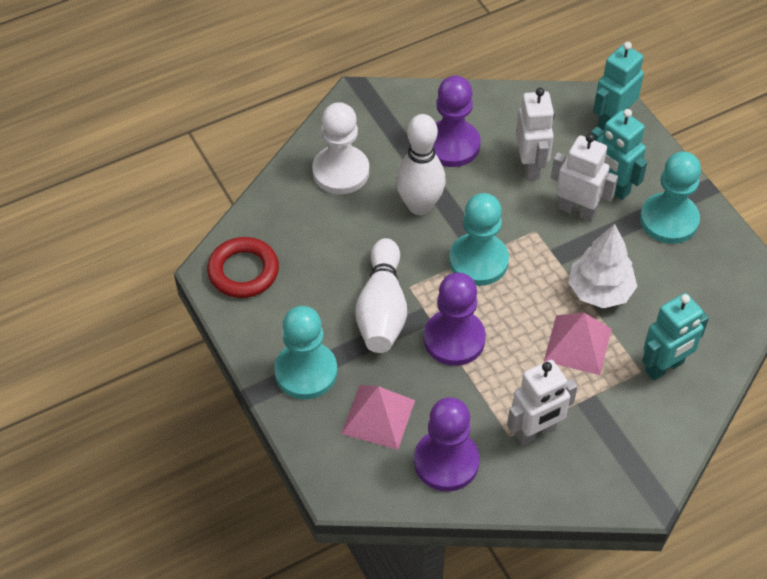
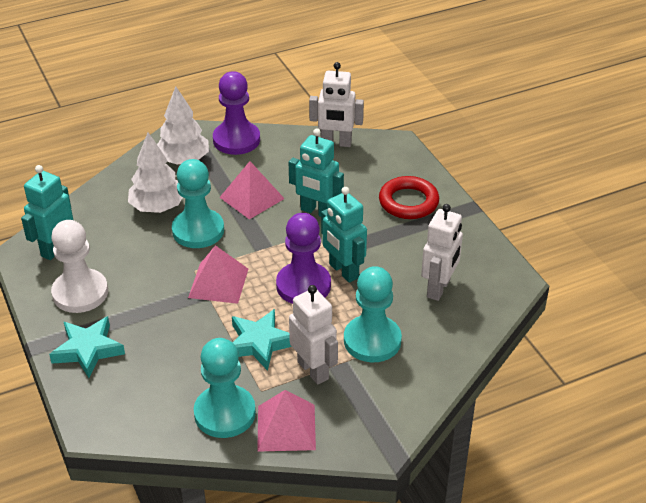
pink pyramid: 2 -> 3
purple pawn: 3 -> 2
turquoise star: 0 -> 2
white bowling pin: 2 -> 0
white tree: 1 -> 2

